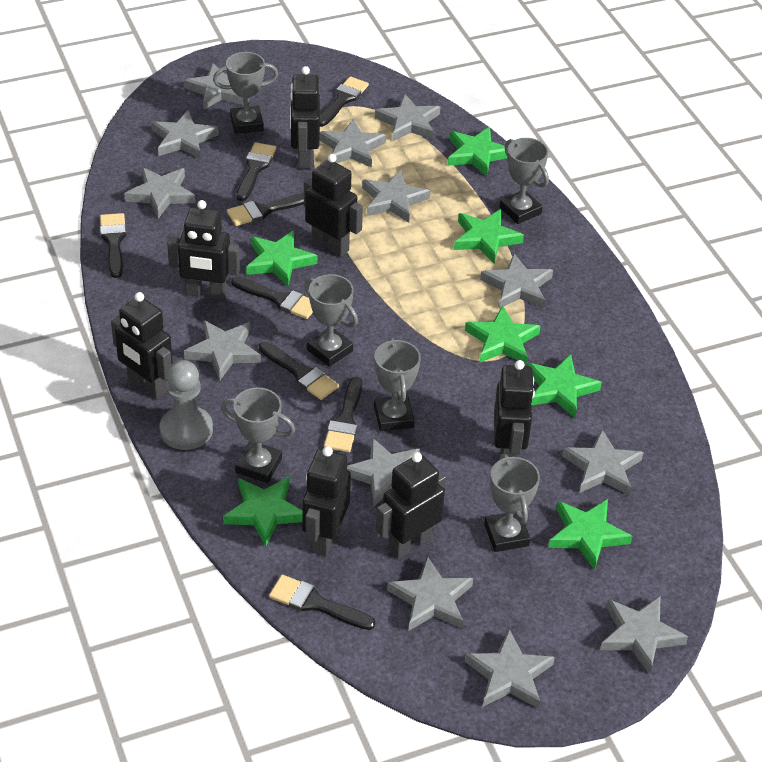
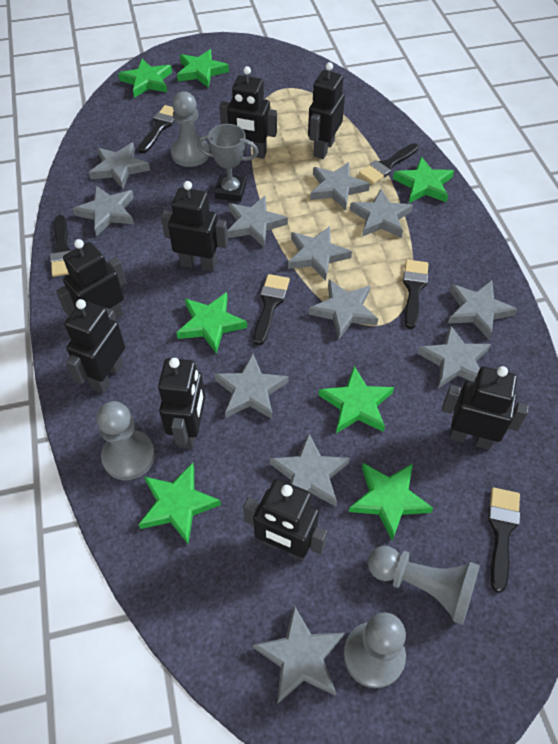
black brush: 8 -> 6
black robot: 7 -> 8
grey pawn: 1 -> 4
grey star: 13 -> 12
grey trophy: 6 -> 1

